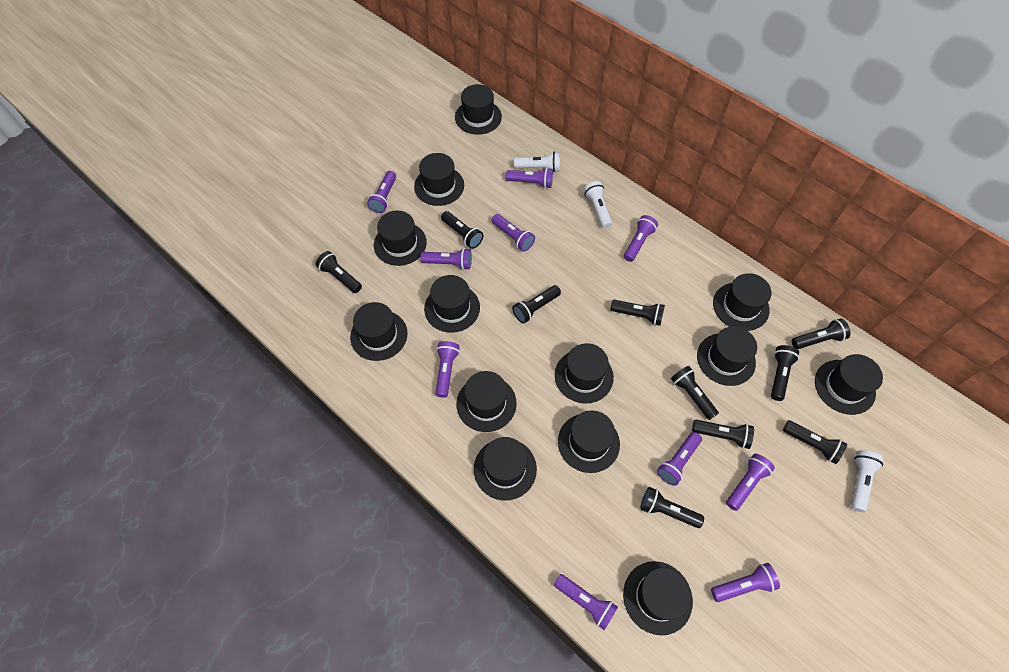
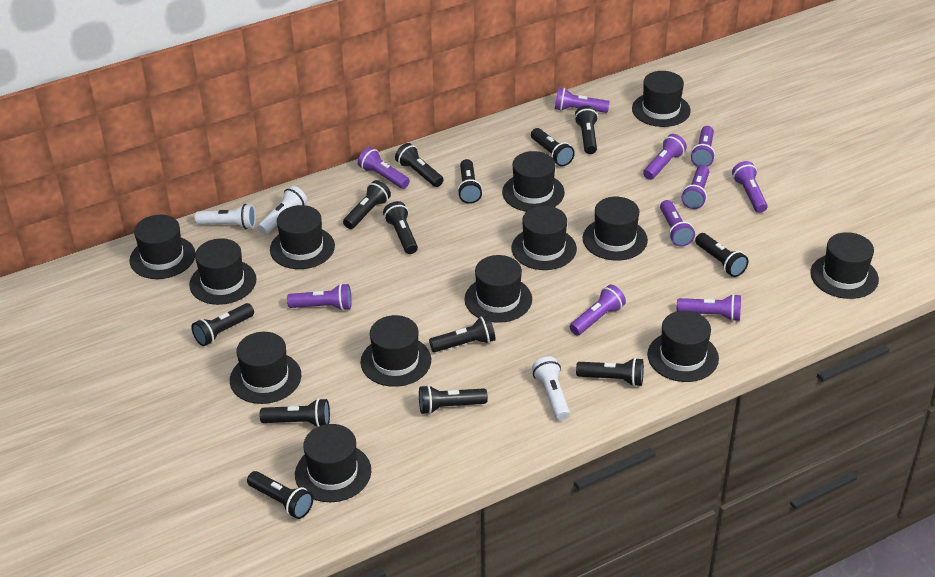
black flashlight: 10 -> 13

